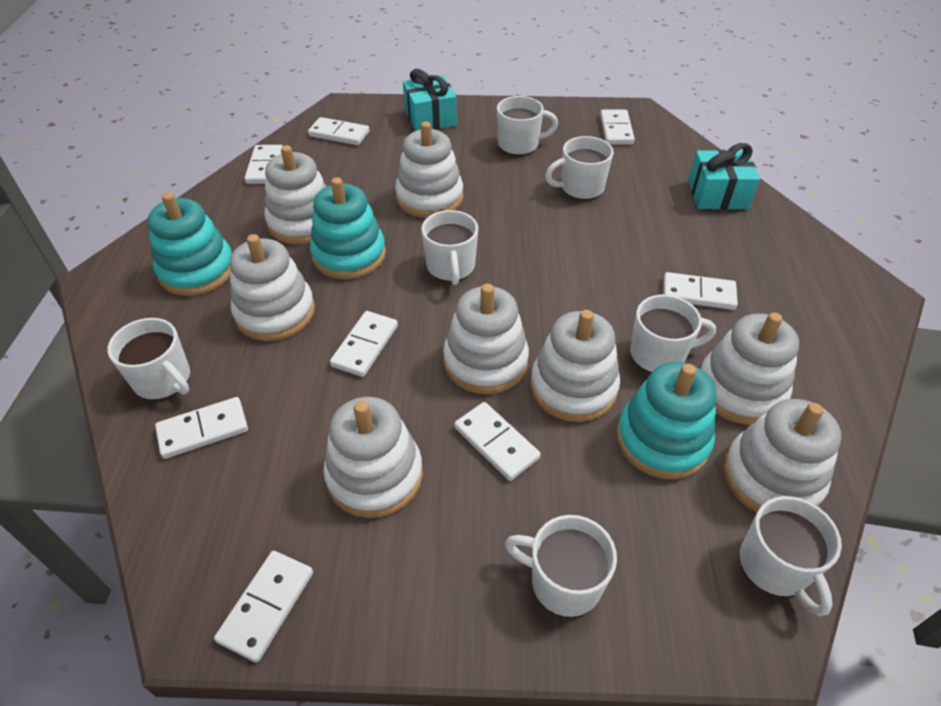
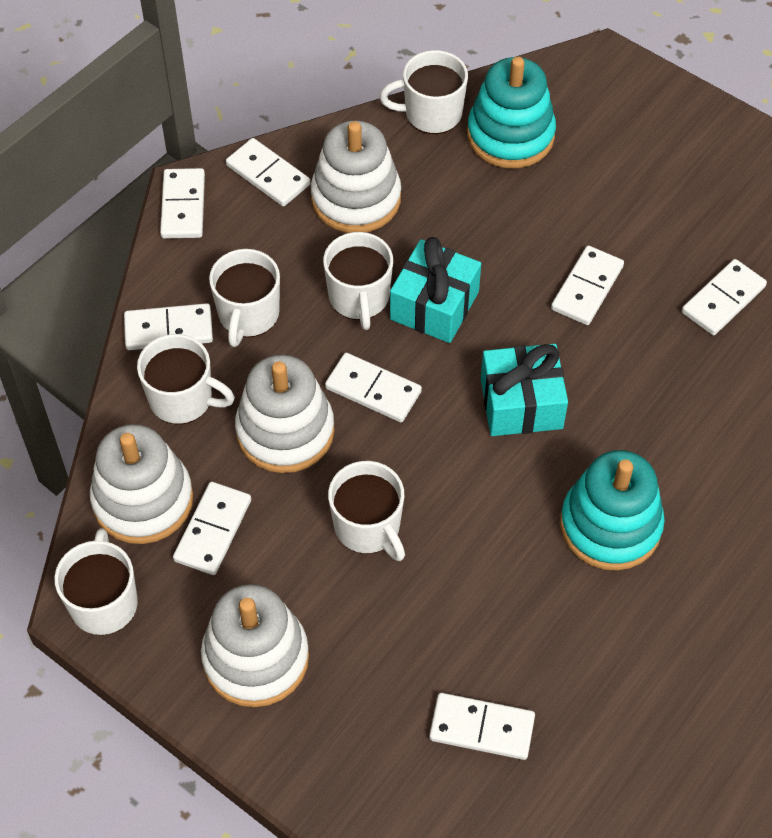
turquoise stacking toy: 3 -> 2
white mug: 7 -> 6
white stacking toy: 8 -> 4

